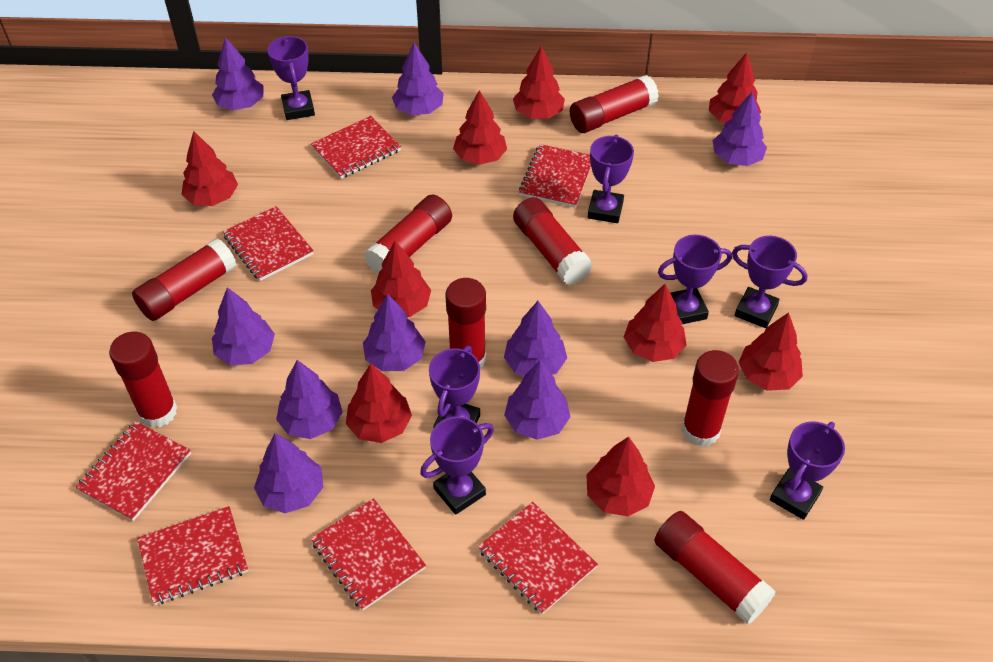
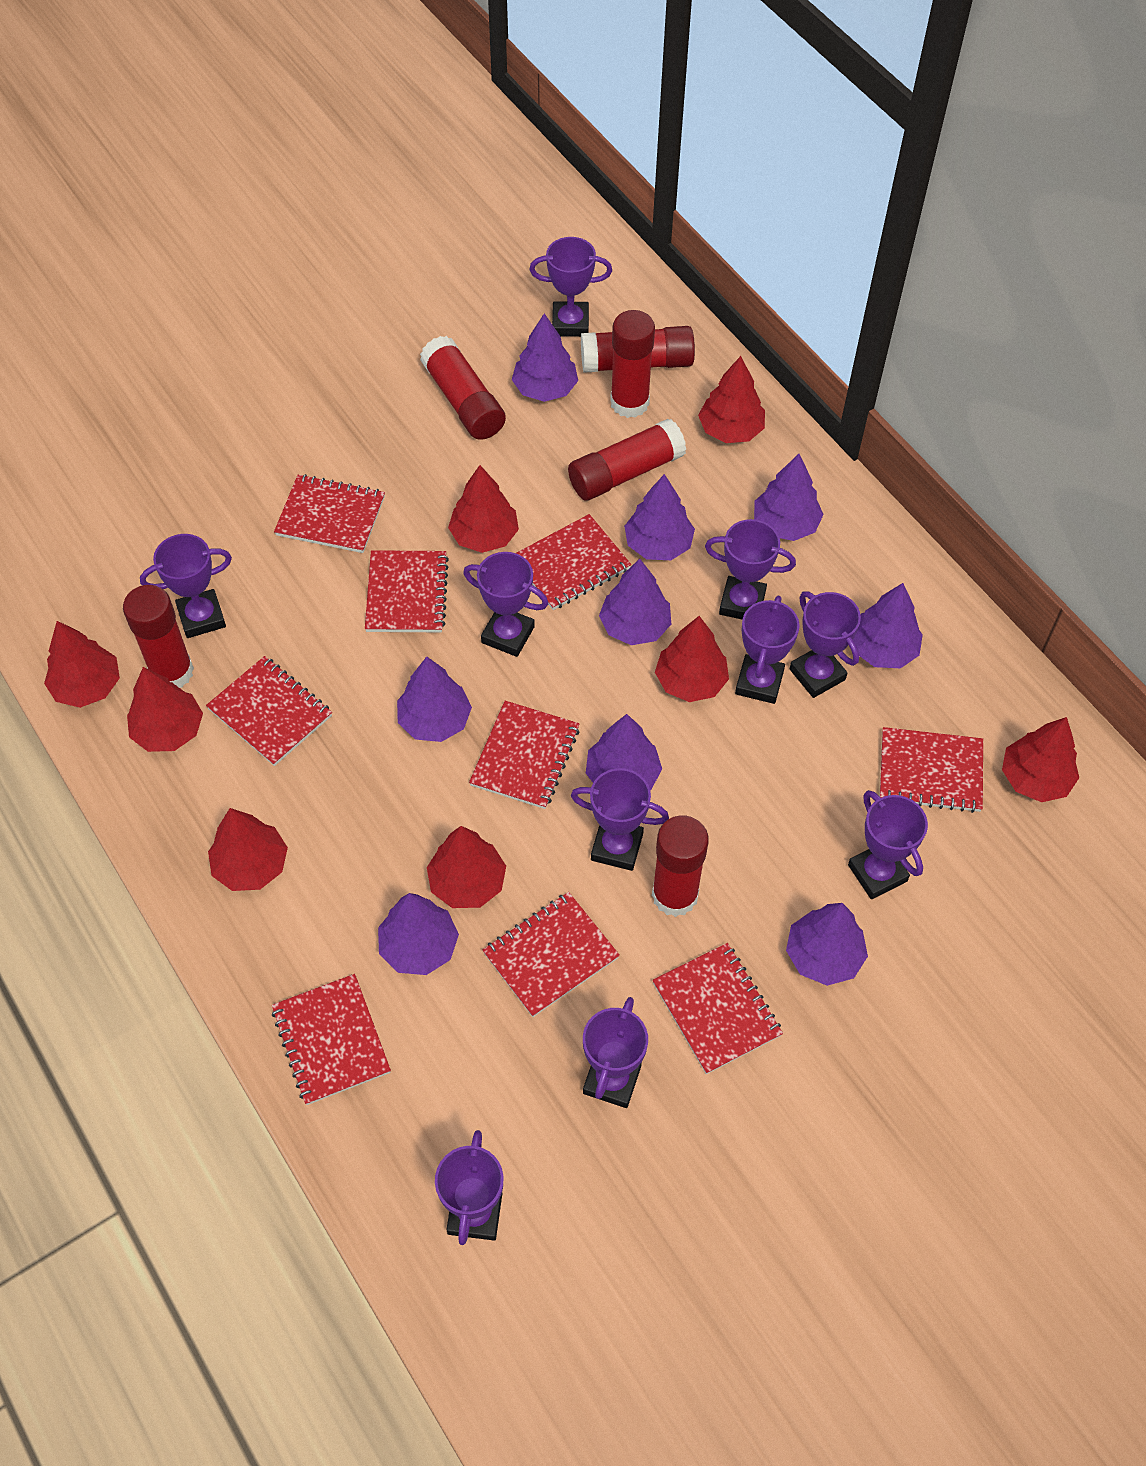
purple trophy: 7 -> 10
red glue stick: 8 -> 6
red notebook: 7 -> 9
red tree: 9 -> 8

